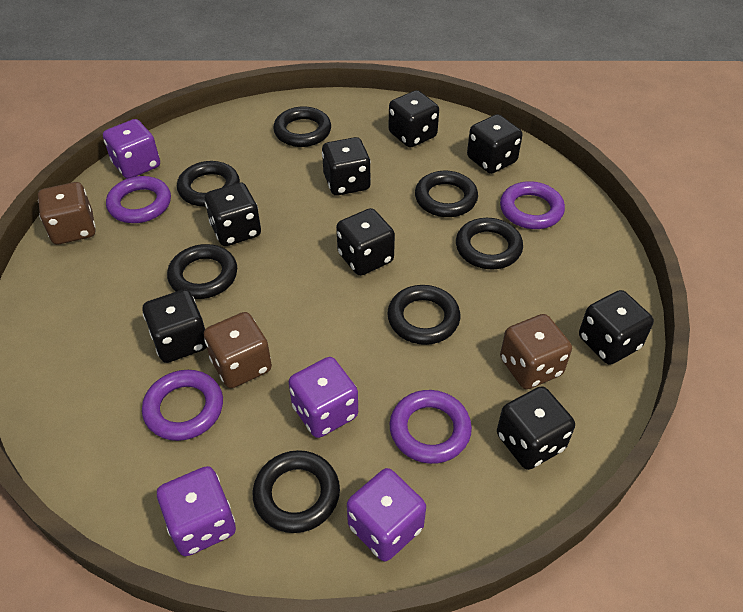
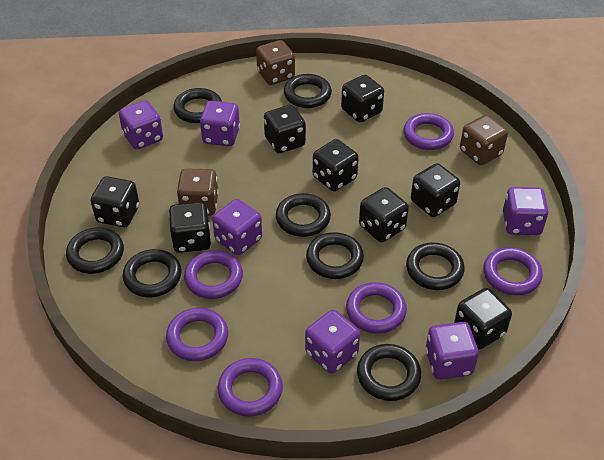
black ring: 7 -> 8
purple dice: 4 -> 6
purple ring: 4 -> 6

